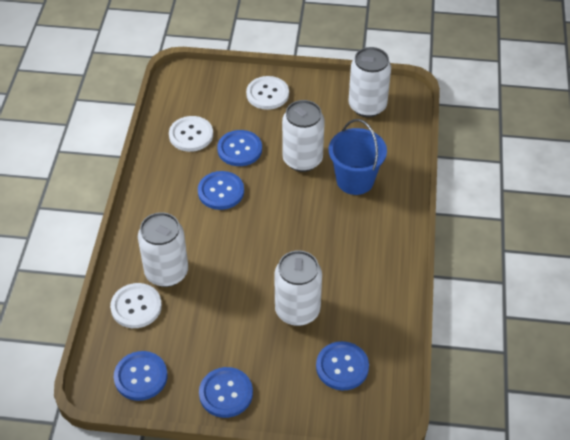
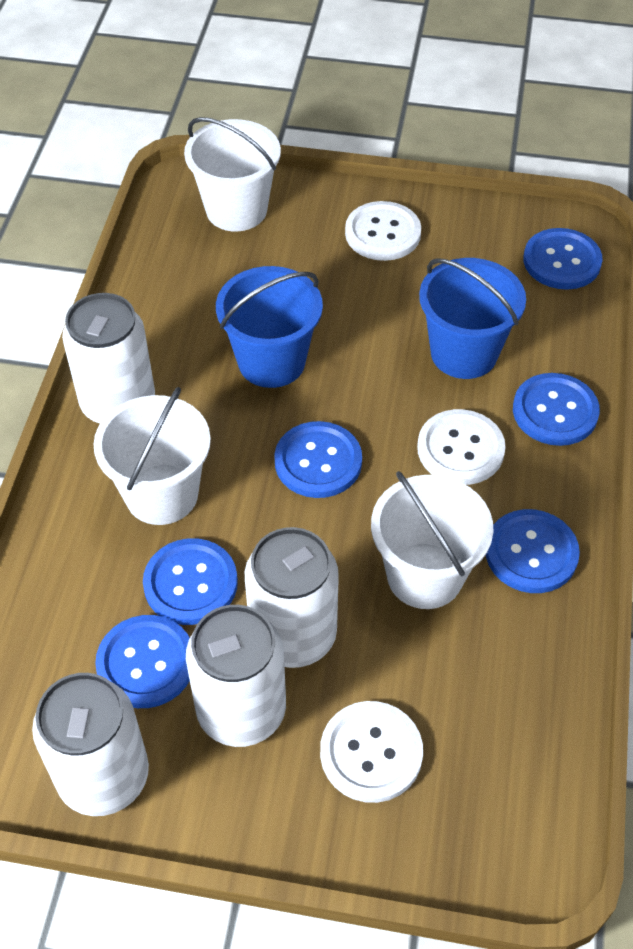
blue bucket: 1 -> 2
blue button: 5 -> 6
white bucket: 0 -> 3

